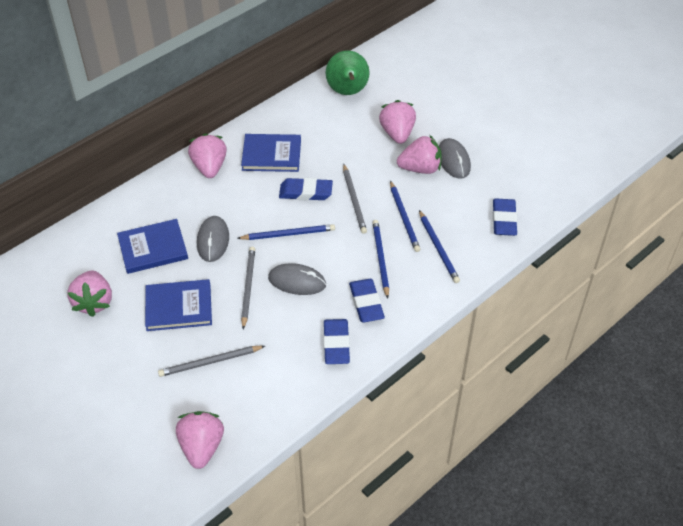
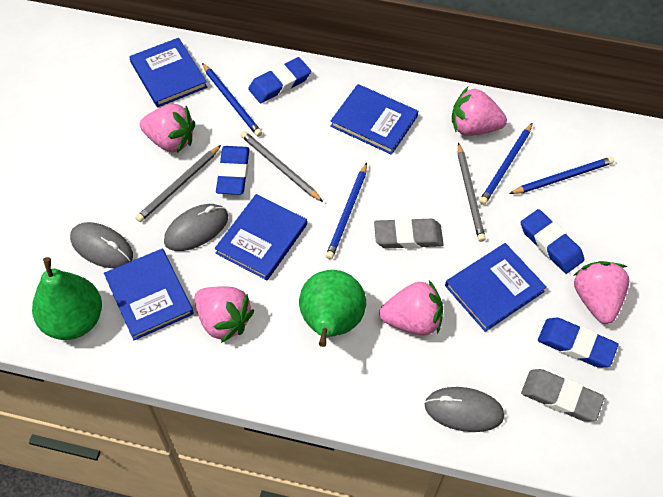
blue book: 3 -> 5
green pear: 1 -> 2
grey eraser: 0 -> 2

